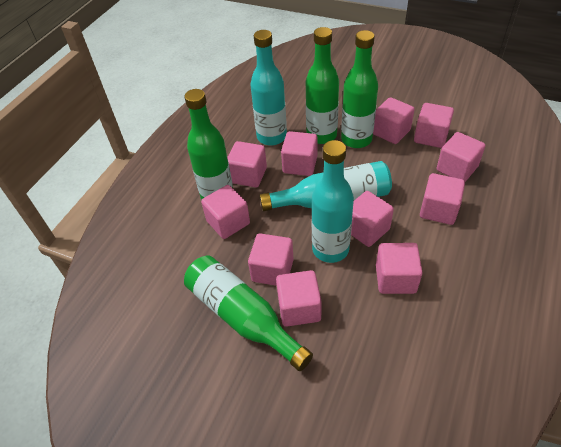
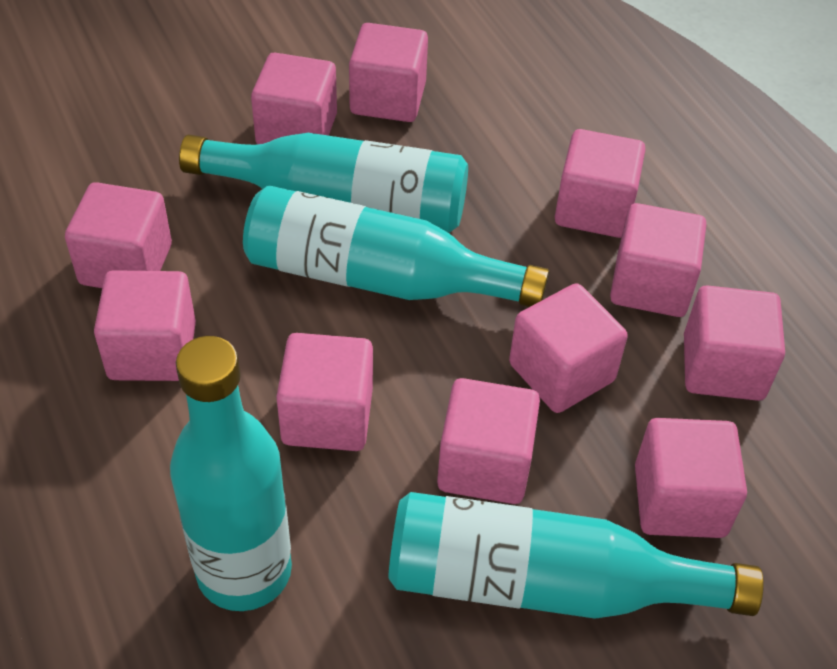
green bottle: 4 -> 0
turquoise bottle: 3 -> 4

